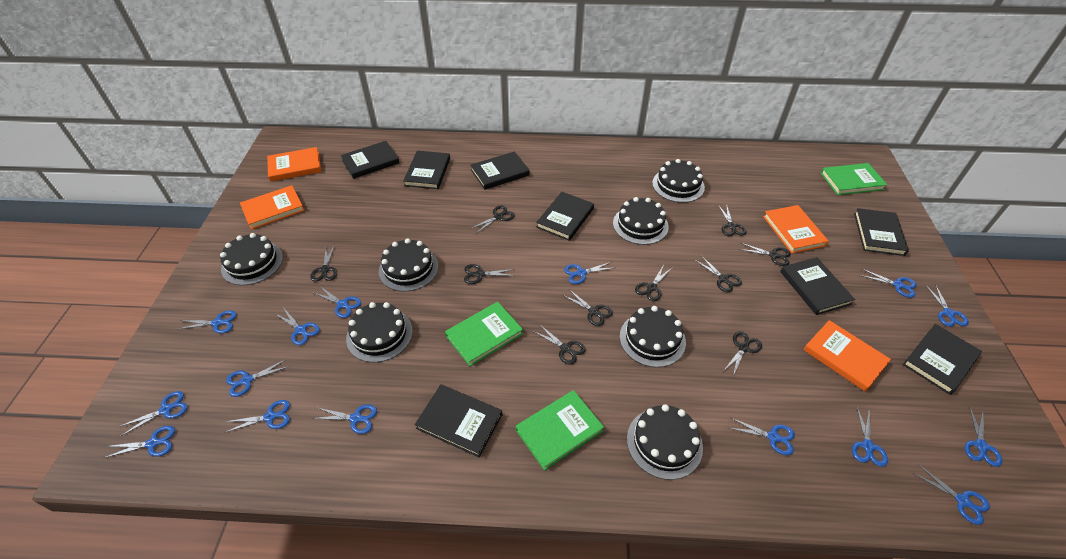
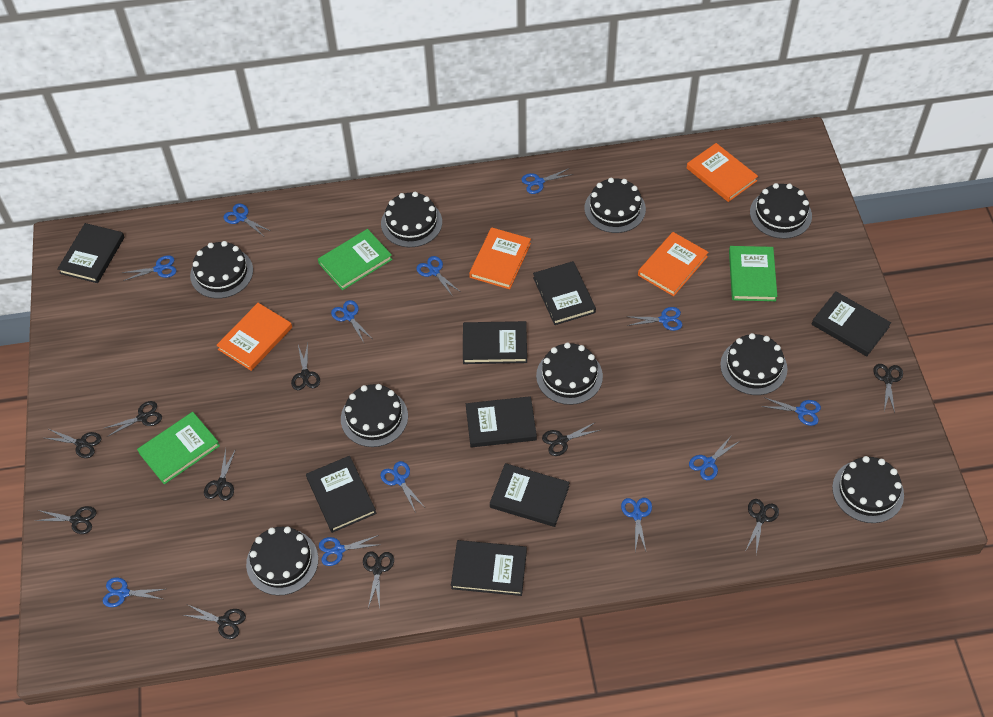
black cake: 7 -> 9
blue scissors: 15 -> 12

